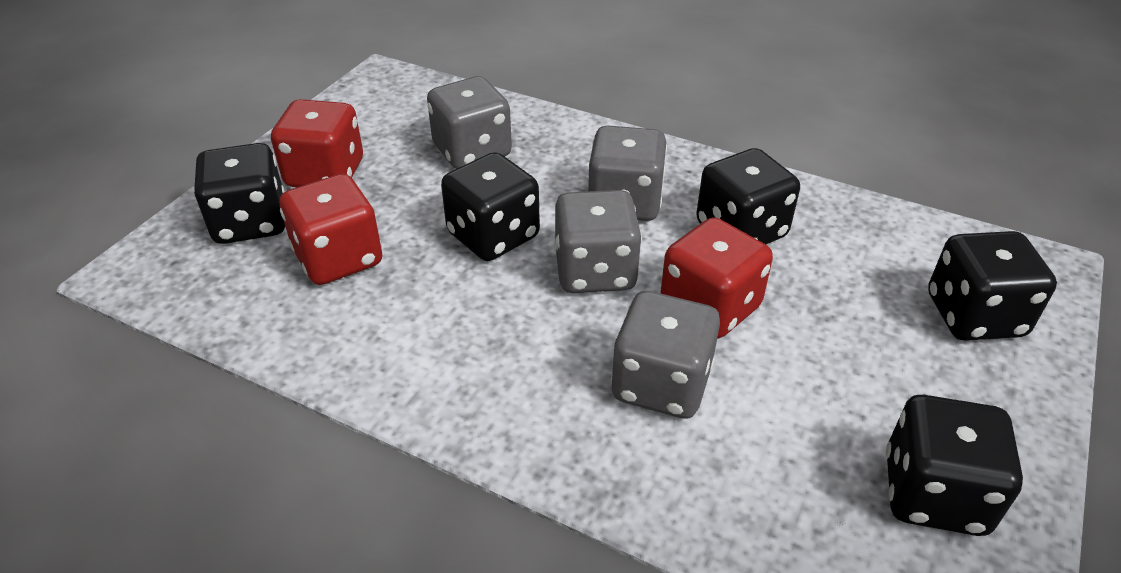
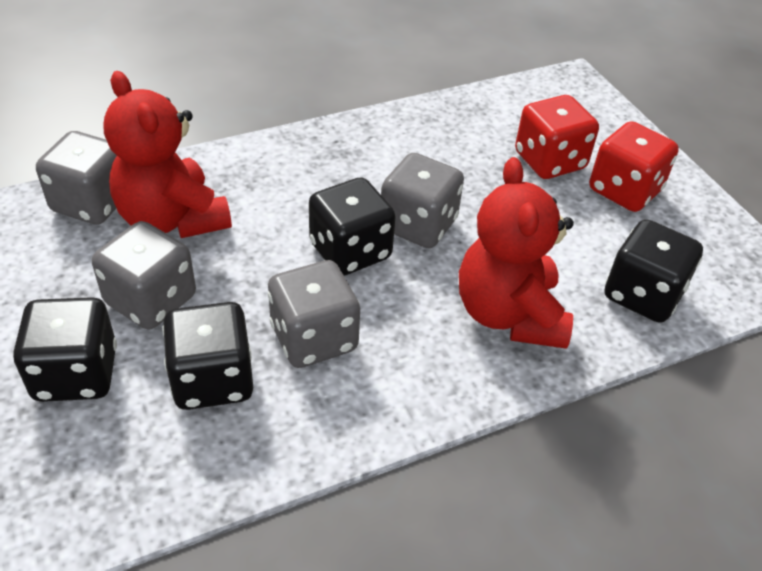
black dice: 5 -> 4
red dice: 3 -> 2
red teddy bear: 0 -> 2

